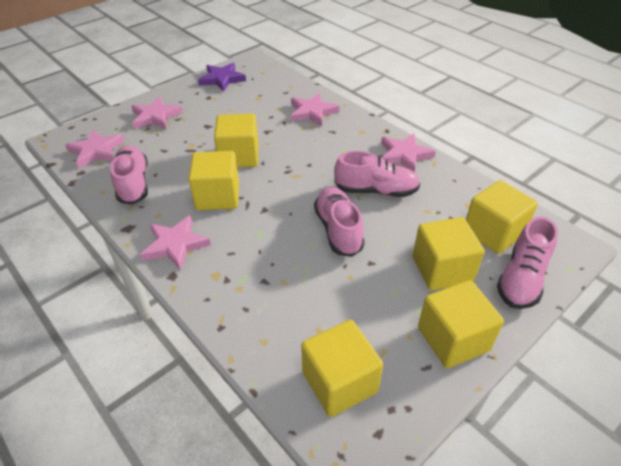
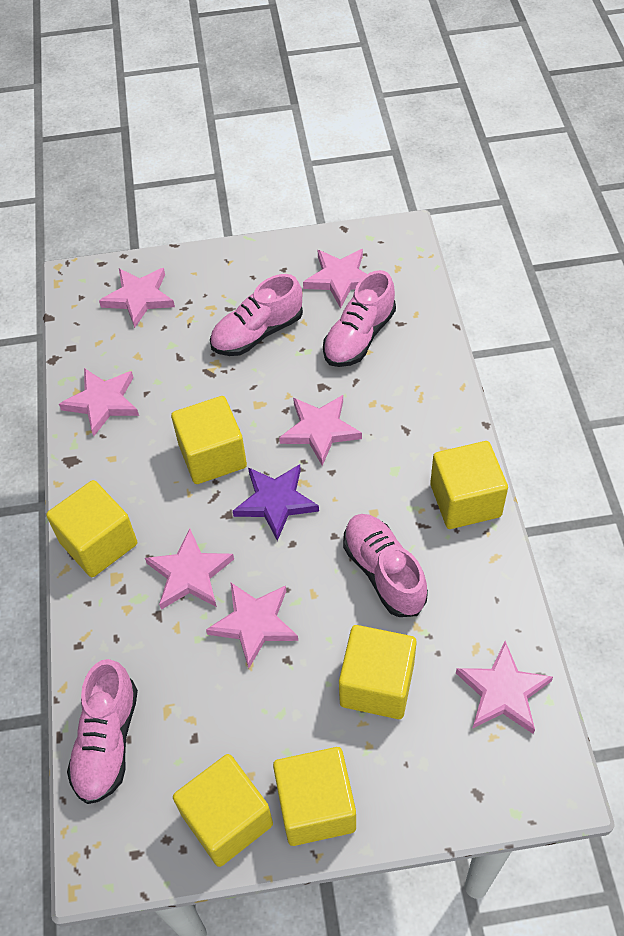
pink star: 5 -> 7

